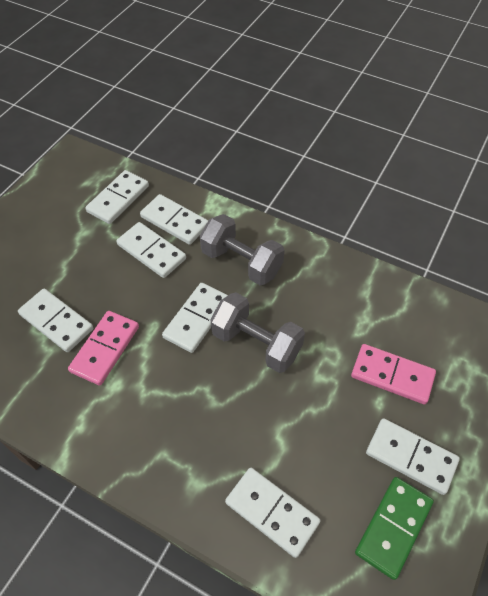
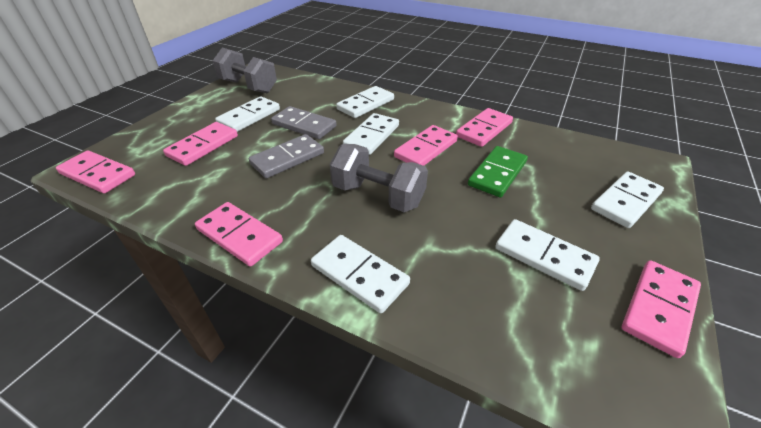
grey domino: 0 -> 2
pink domino: 2 -> 6
white domino: 7 -> 6

